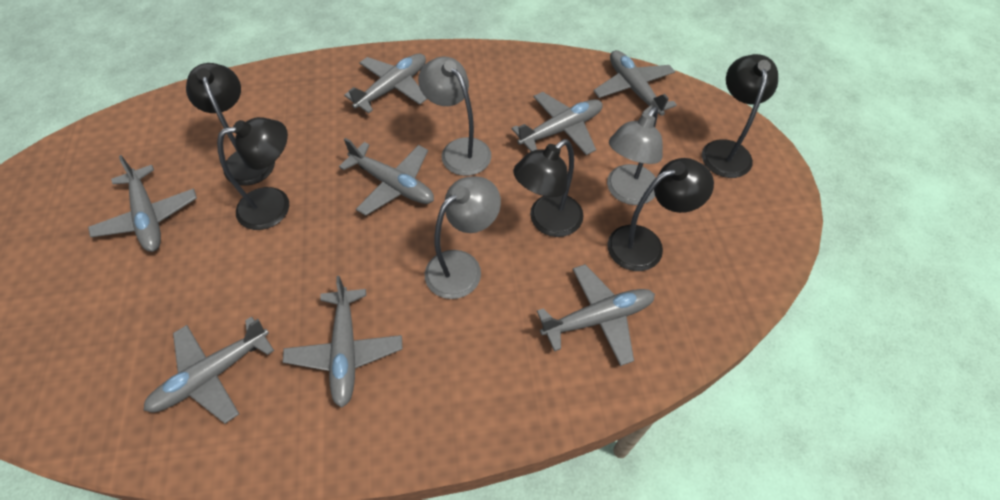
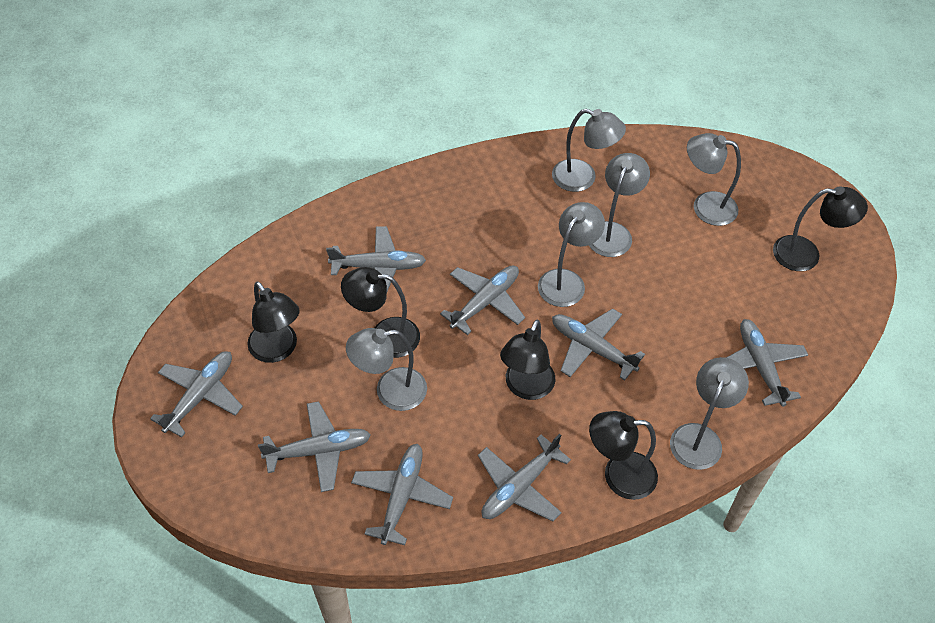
grey lamp: 3 -> 6

